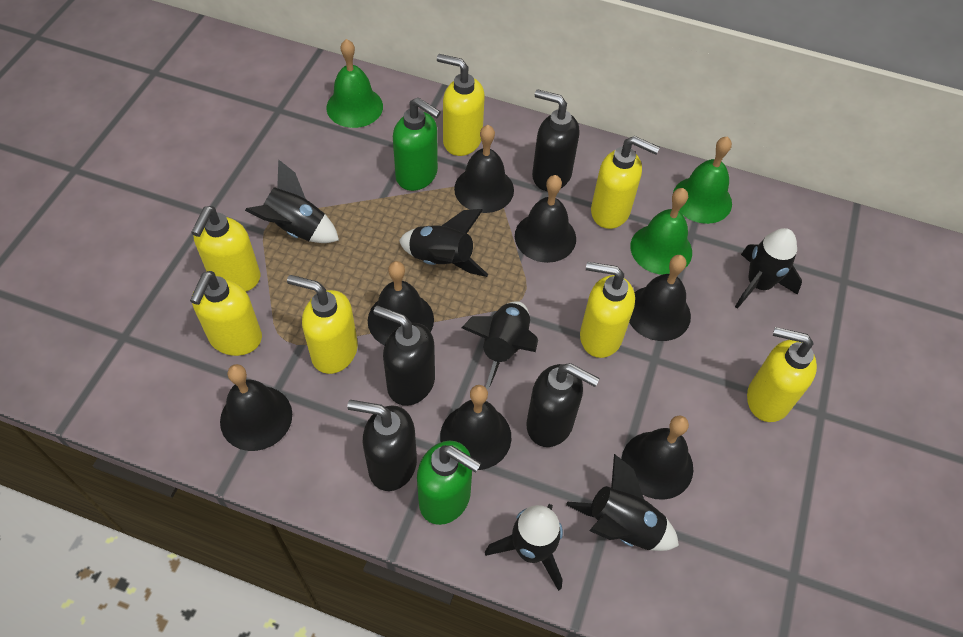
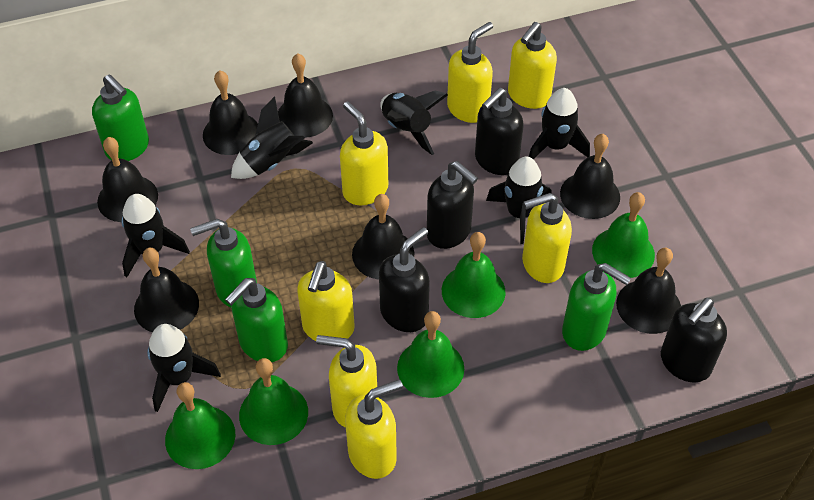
green bell: 3 -> 5
green soap dispenser: 2 -> 4

